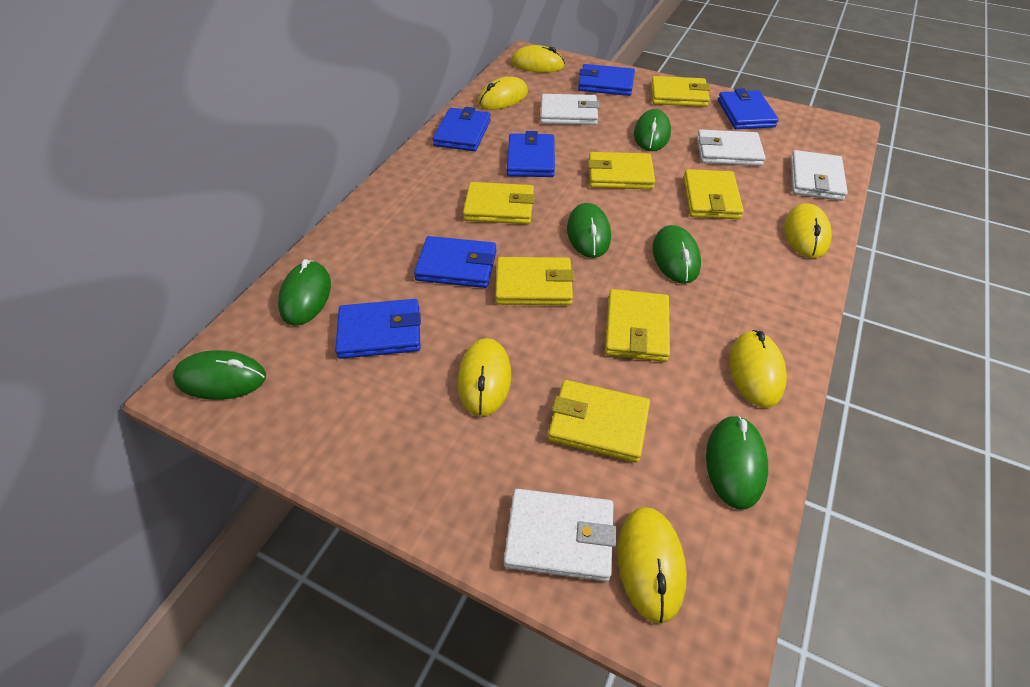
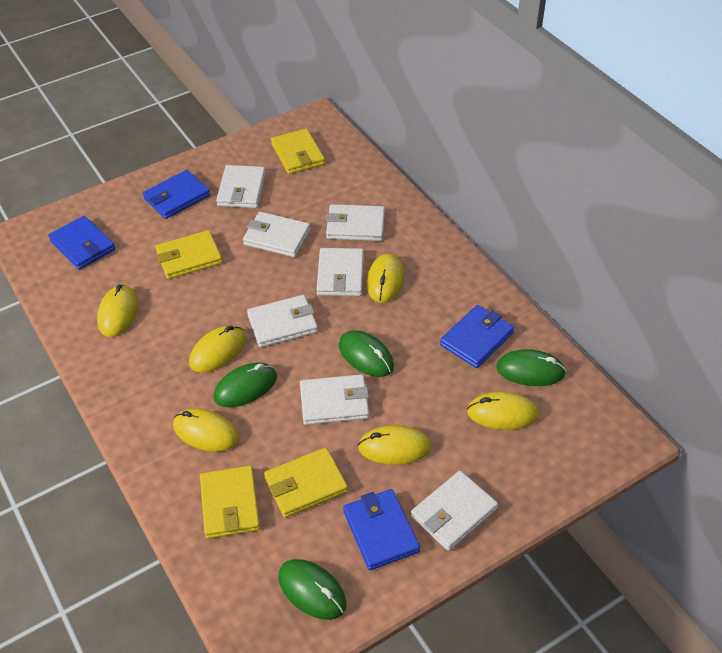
blue wallet: 6 -> 4
green mouse: 6 -> 4
white wallet: 4 -> 7
yellow wallet: 7 -> 4

